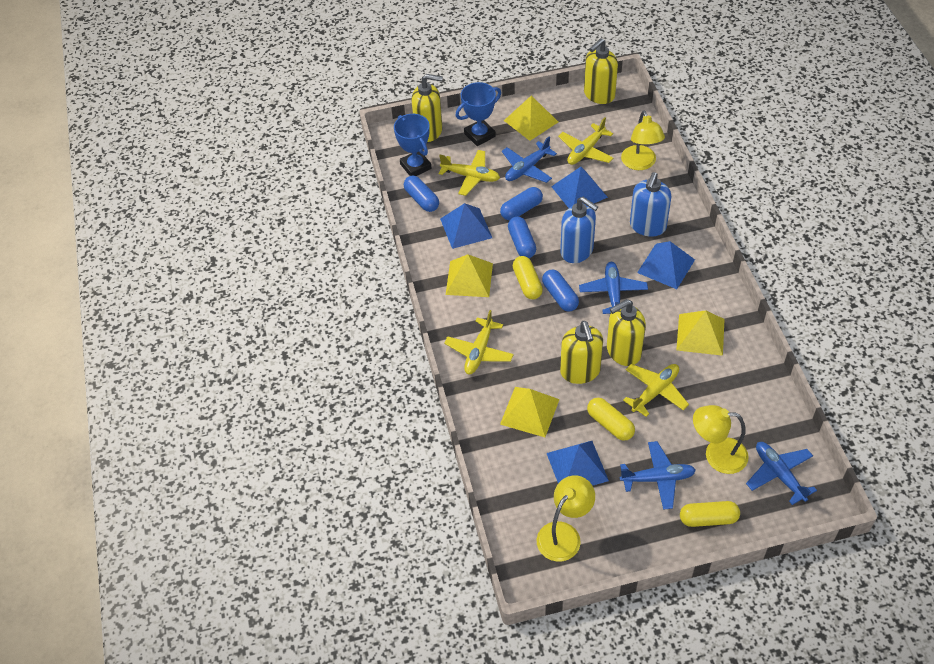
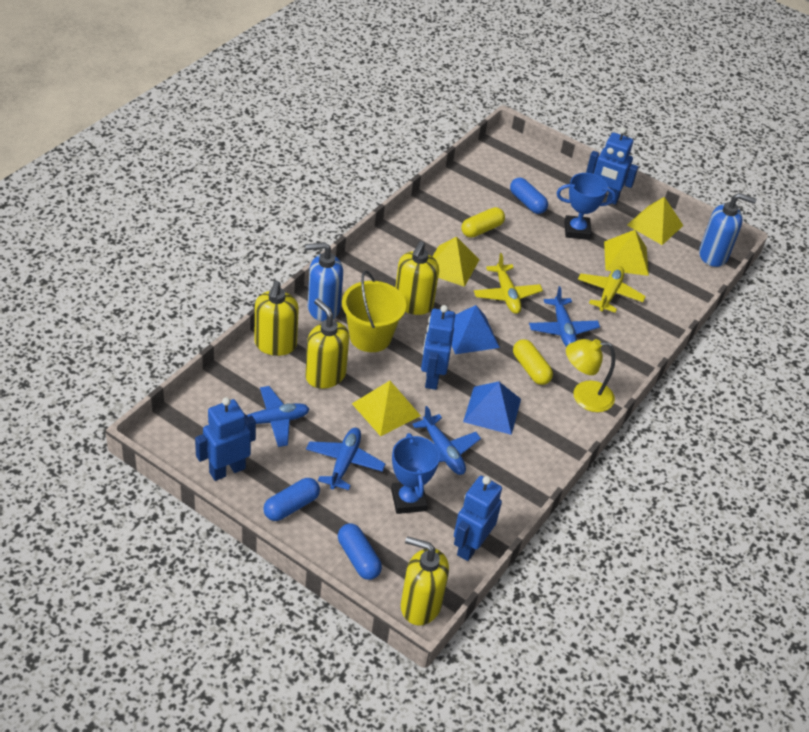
blue capsule: 4 -> 3
blue pyramid: 4 -> 2
blue robot: 0 -> 4
yellow bucket: 0 -> 1
yellow capsule: 3 -> 2
yellow lamp: 3 -> 1
yellow plane: 4 -> 2

